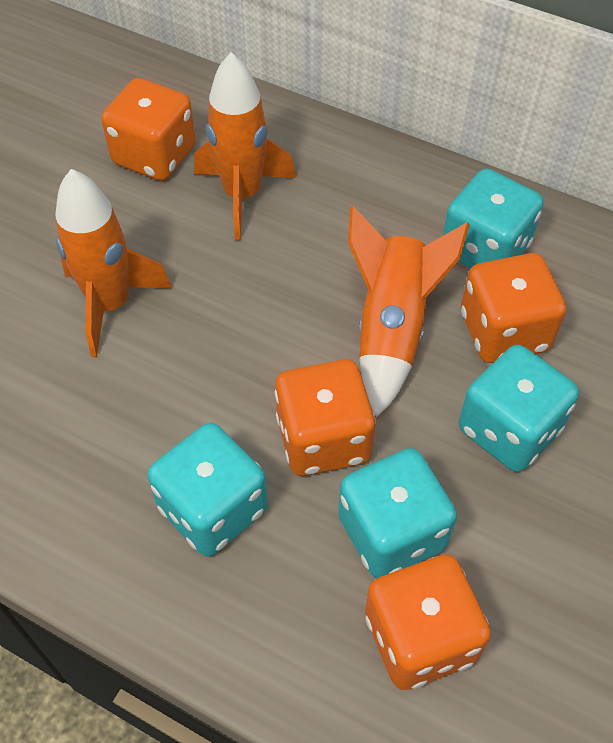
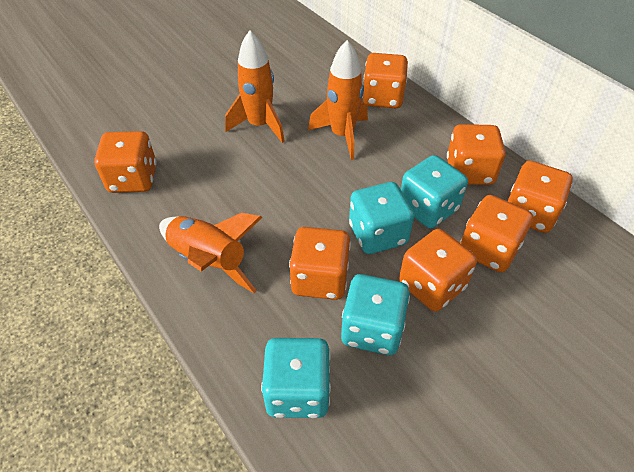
orange dice: 4 -> 7

